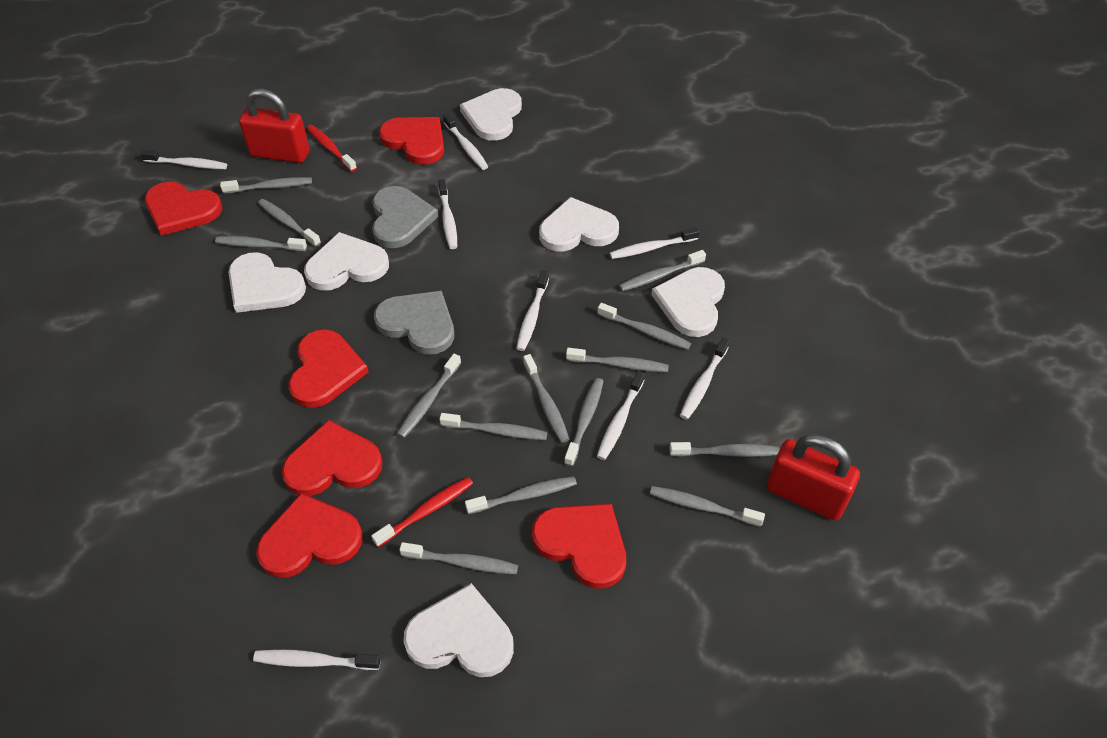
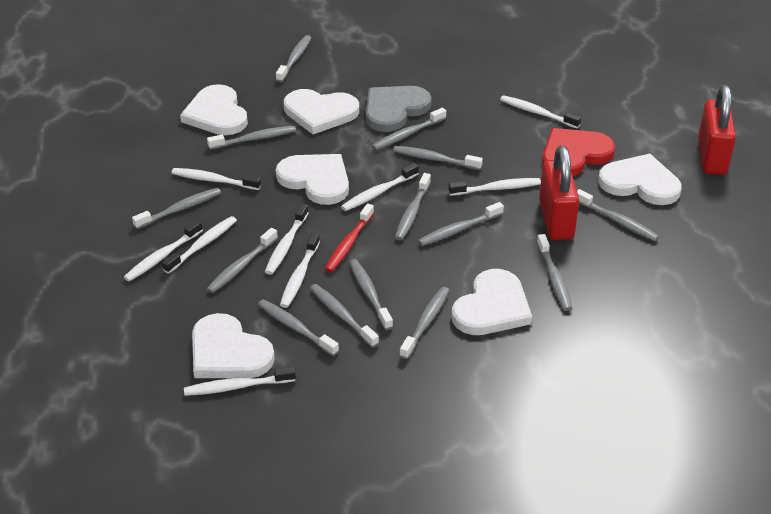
grey heart: 2 -> 1
red heart: 6 -> 1
red toothbrush: 2 -> 1
white toothbrush: 8 -> 9

